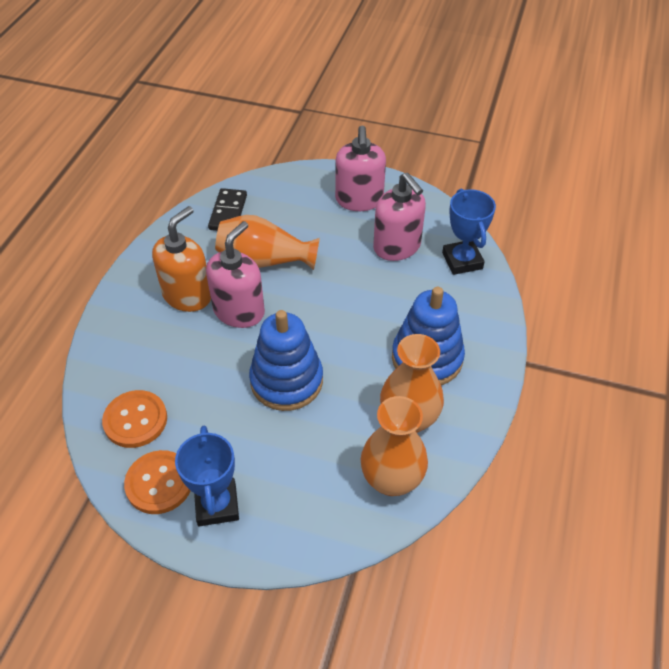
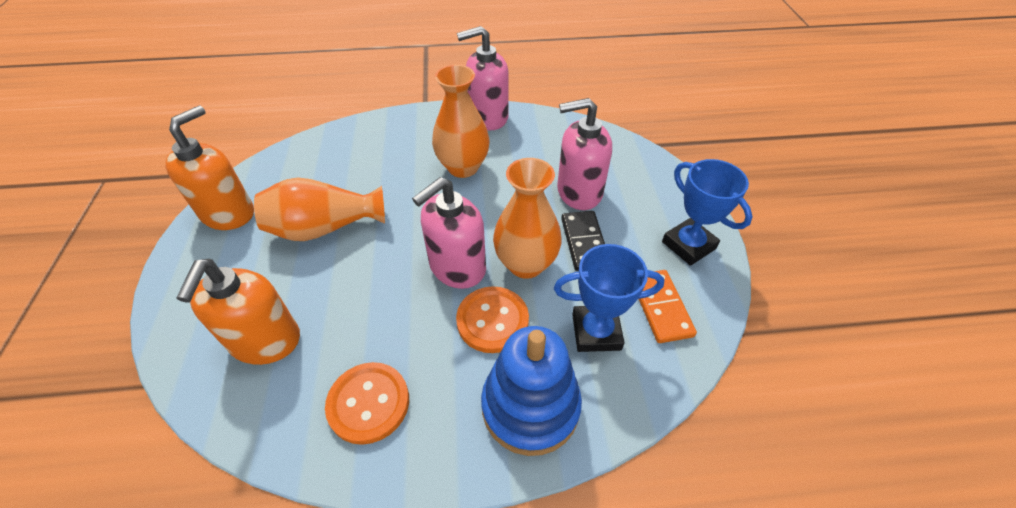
blue stacking toy: 2 -> 1
orange domino: 0 -> 1
orange soap dispenser: 1 -> 2

